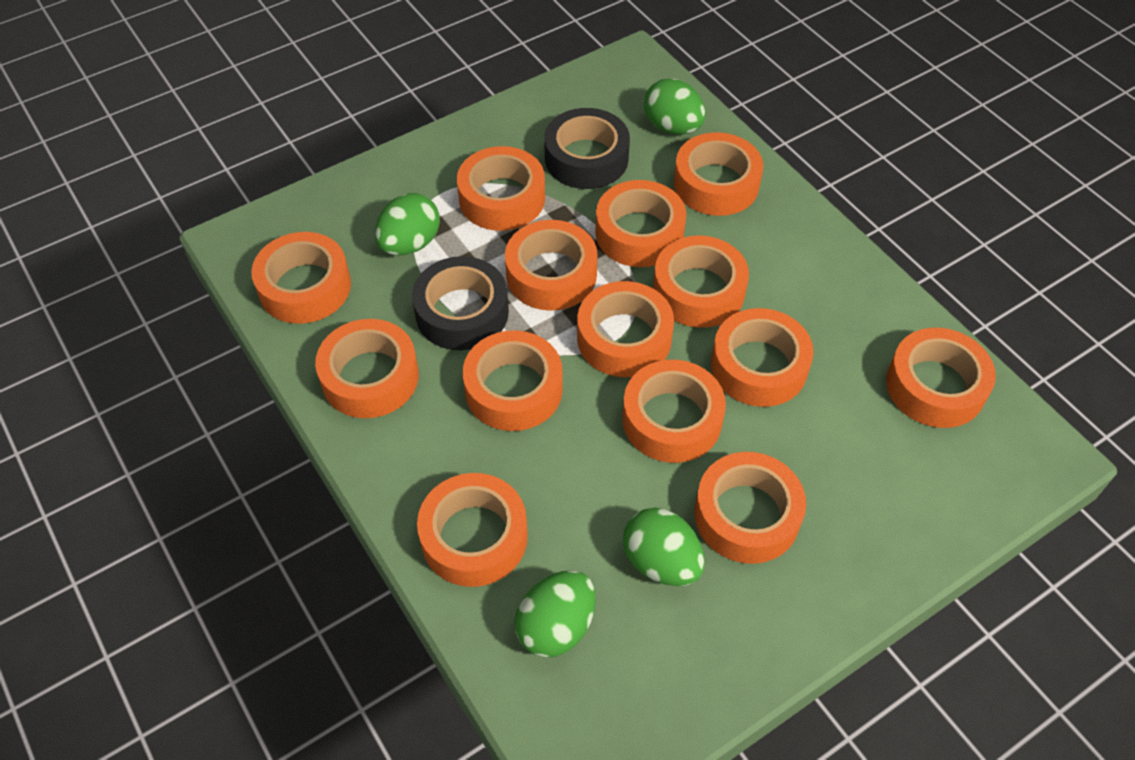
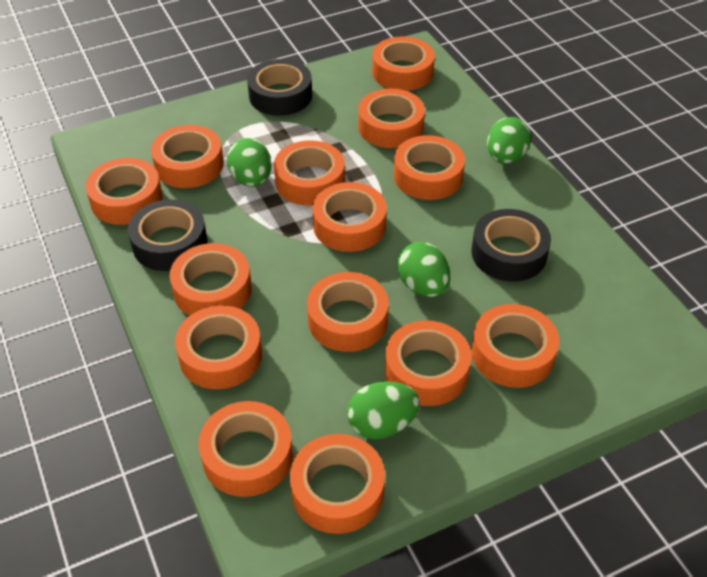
black tape: 2 -> 3

